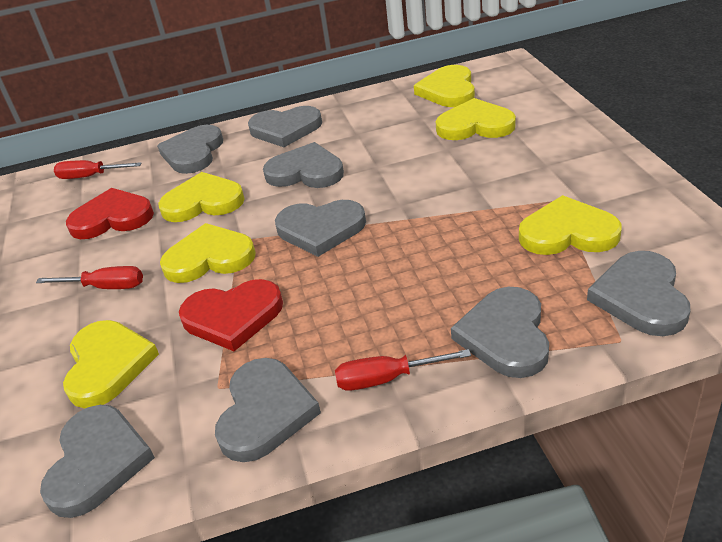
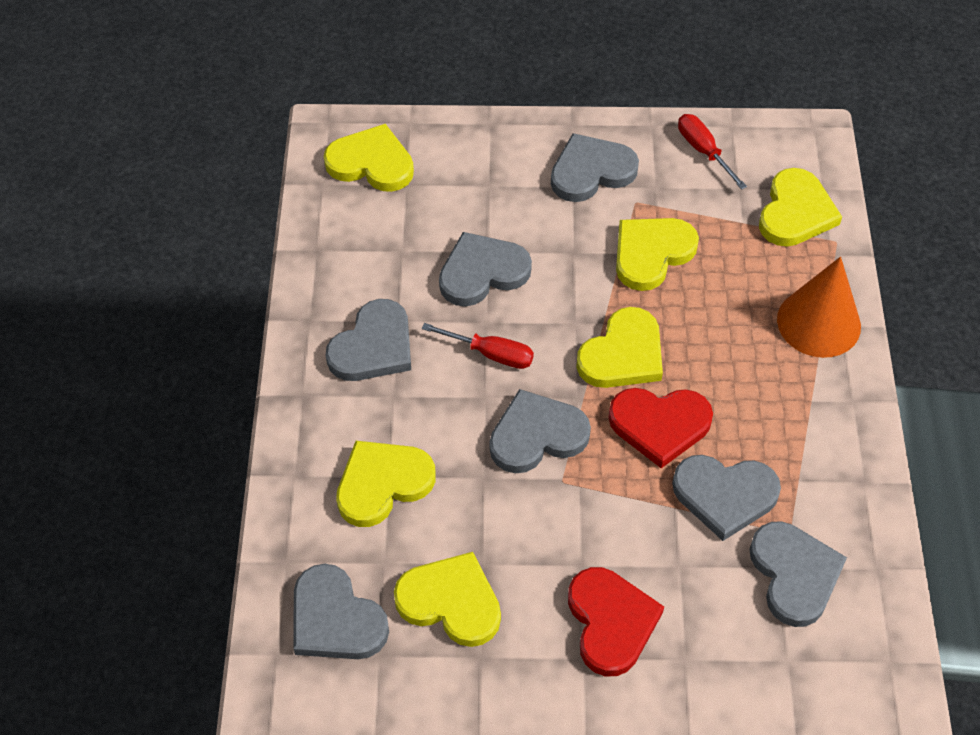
grey heart: 8 -> 7
orange cone: 0 -> 1
red screwdriver: 3 -> 2

